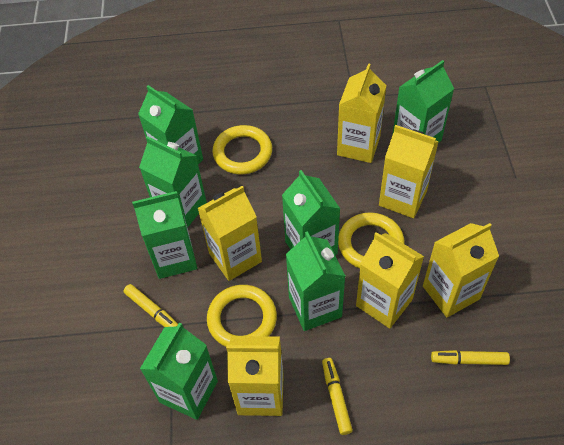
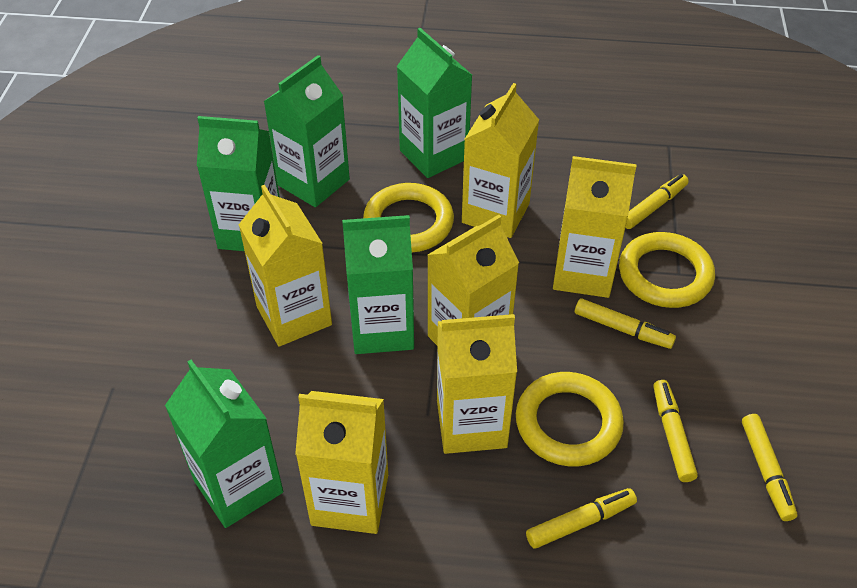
green carton: 7 -> 5
yellow marker: 3 -> 5

